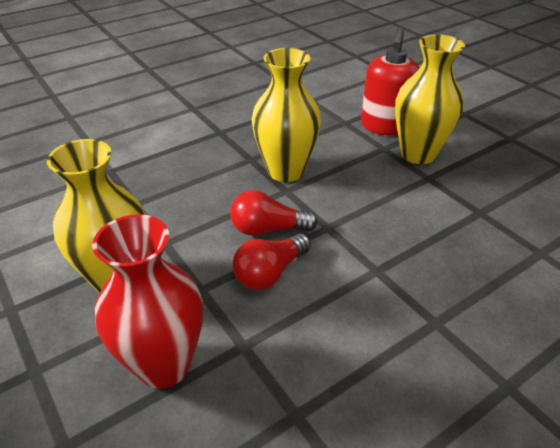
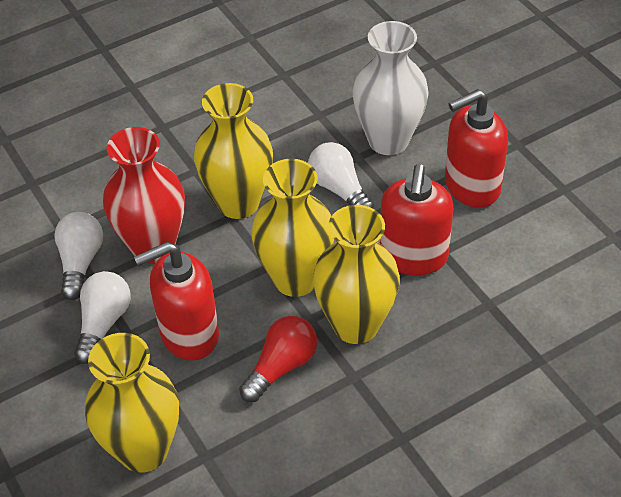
red light bulb: 2 -> 1
red soap dispenser: 1 -> 3
white light bulb: 0 -> 3
white vase: 0 -> 1
yellow vase: 3 -> 4

